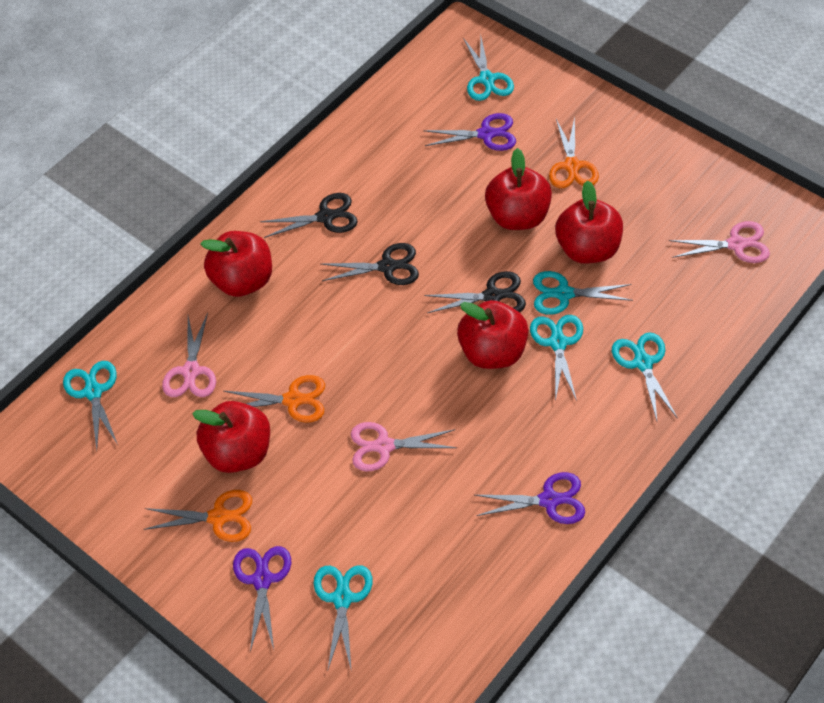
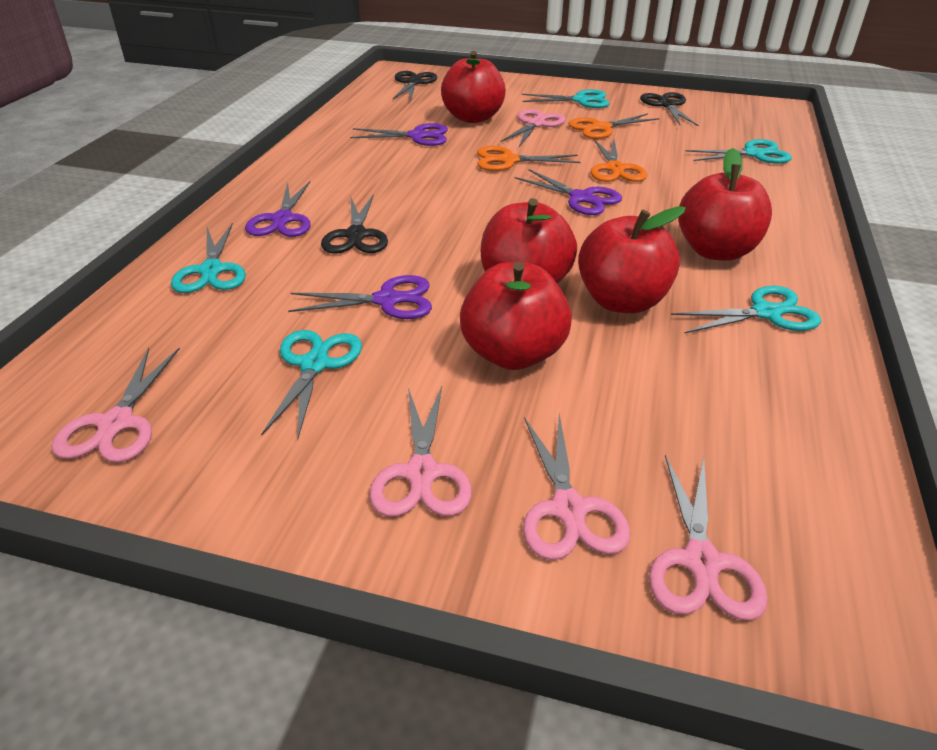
pink scissors: 3 -> 5
purple scissors: 3 -> 4
turquoise scissors: 6 -> 5

